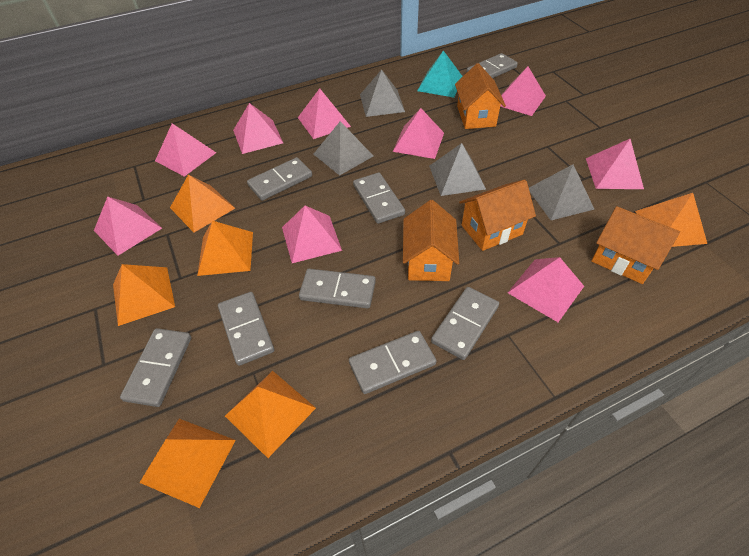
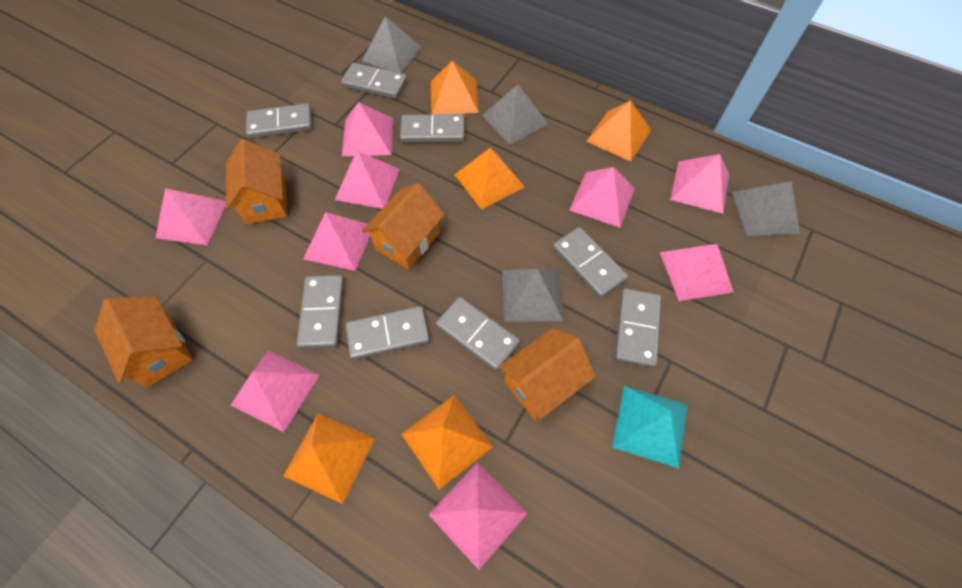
orange pyramid: 6 -> 5

